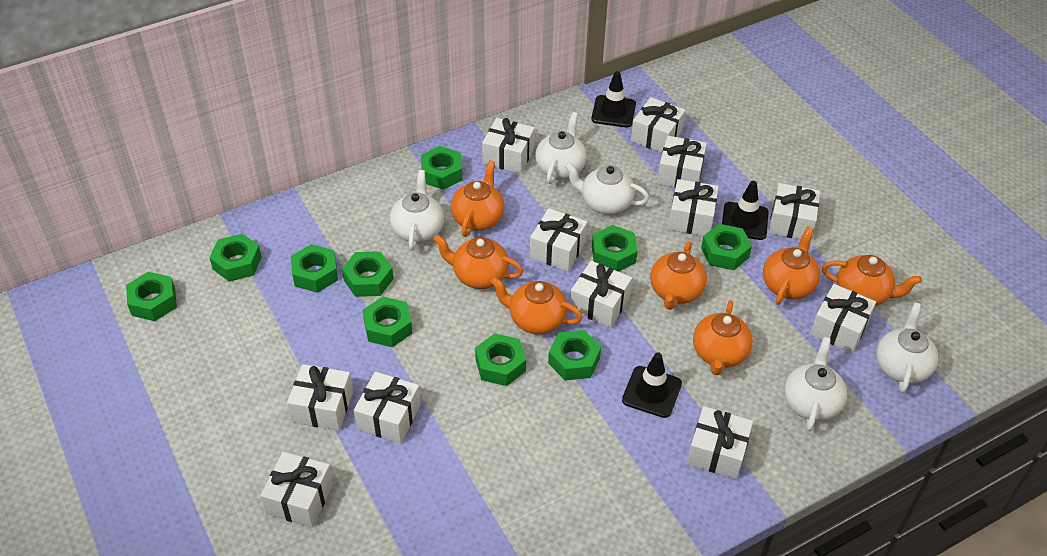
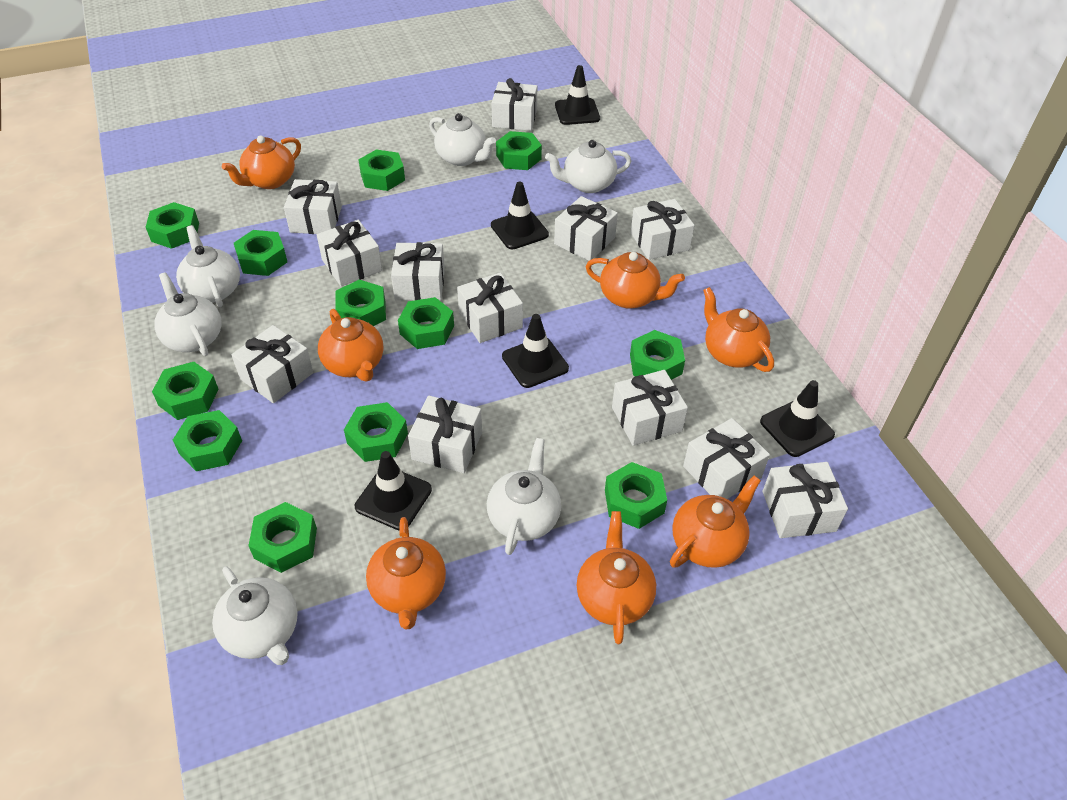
black traffic cone: 3 -> 5
green nut: 10 -> 12
white teapot: 5 -> 6

